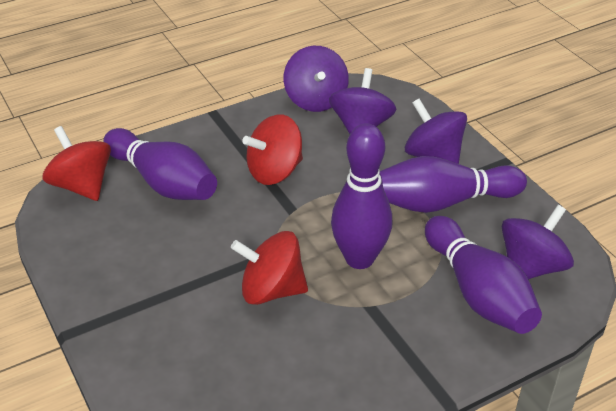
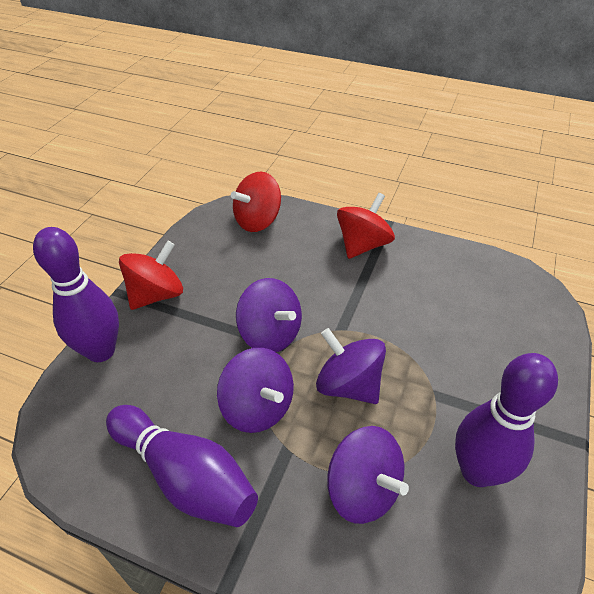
purple bowling pin: 4 -> 3

